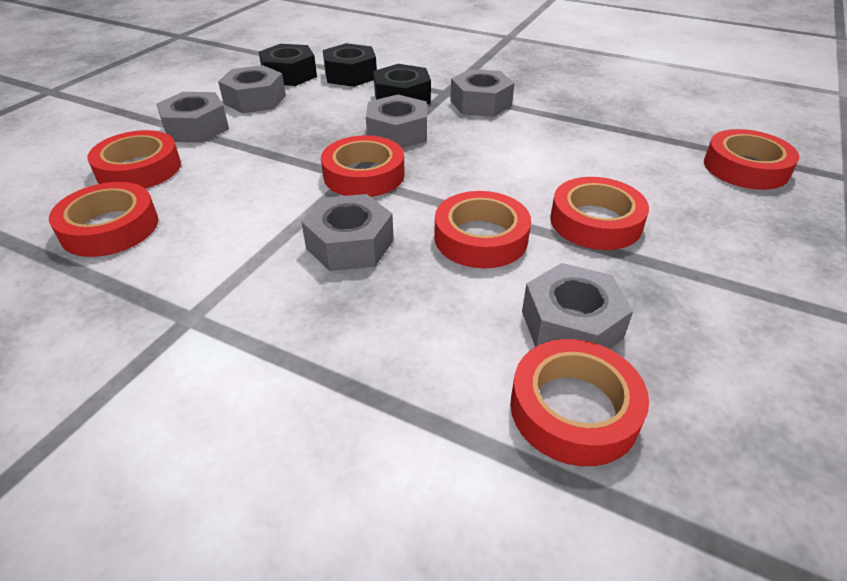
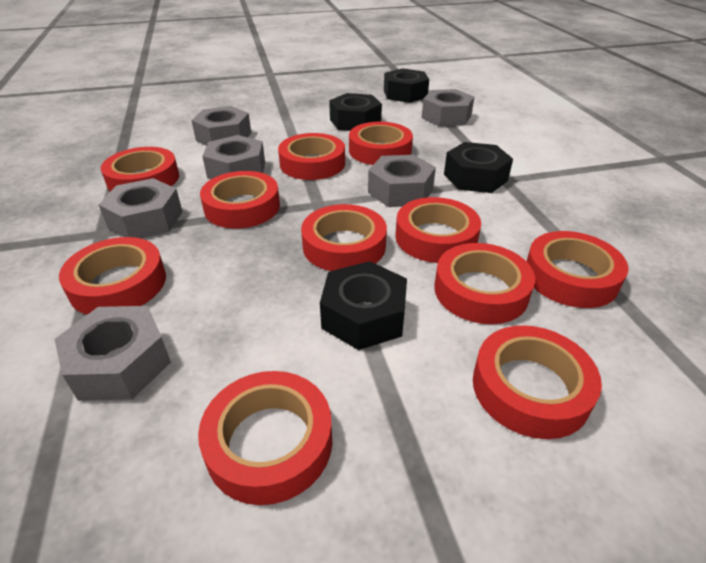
black nut: 3 -> 4
red tape: 7 -> 11

